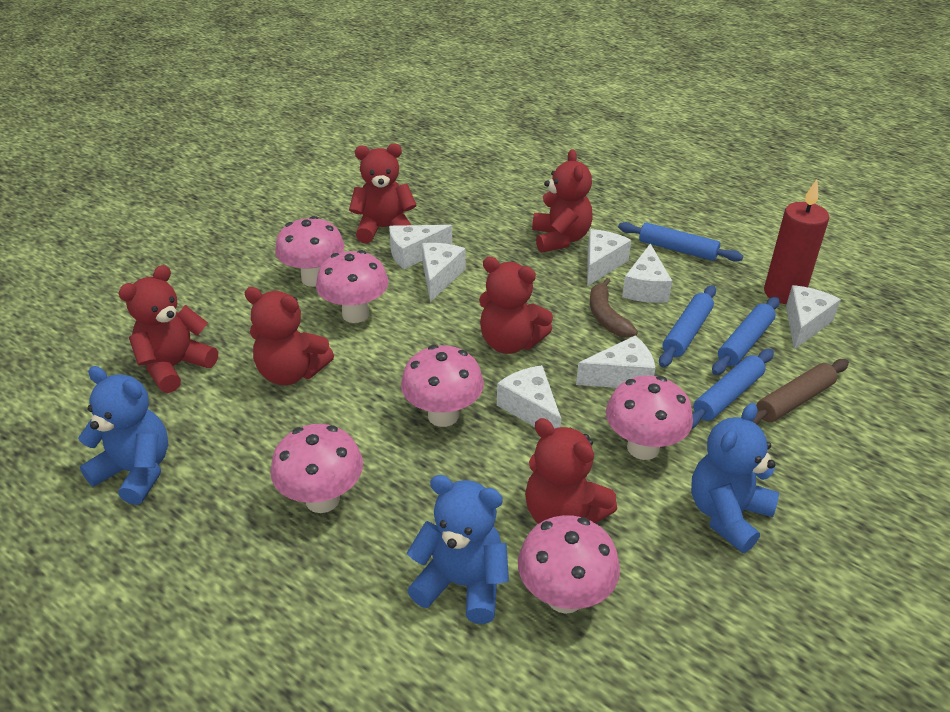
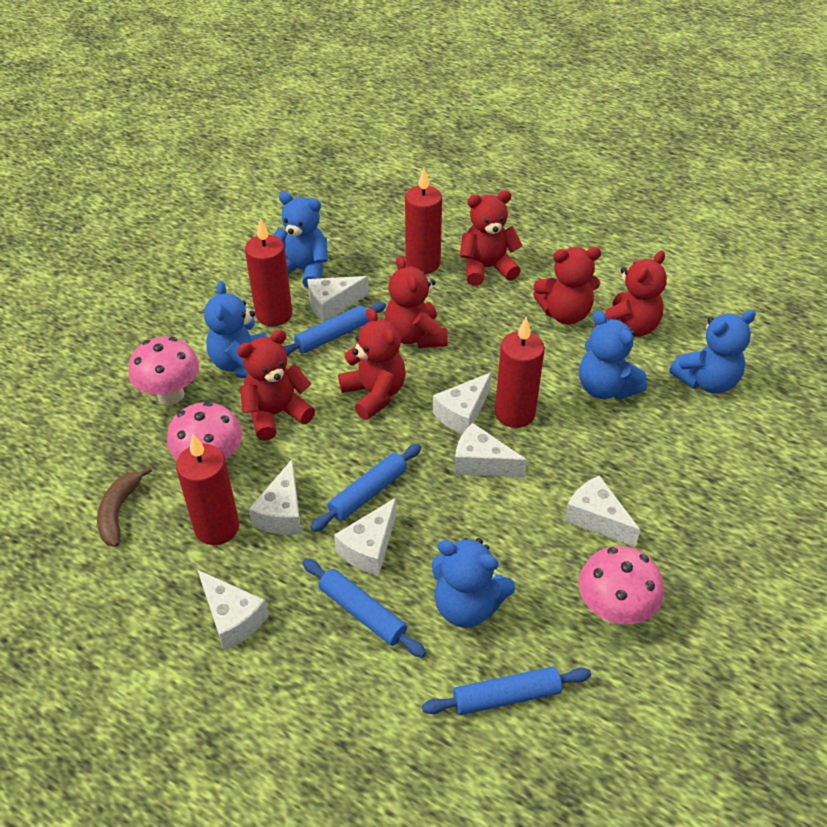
blue teddy bear: 3 -> 5
brown rolling pin: 1 -> 0
pink mushroom: 6 -> 3
red candle: 1 -> 4

